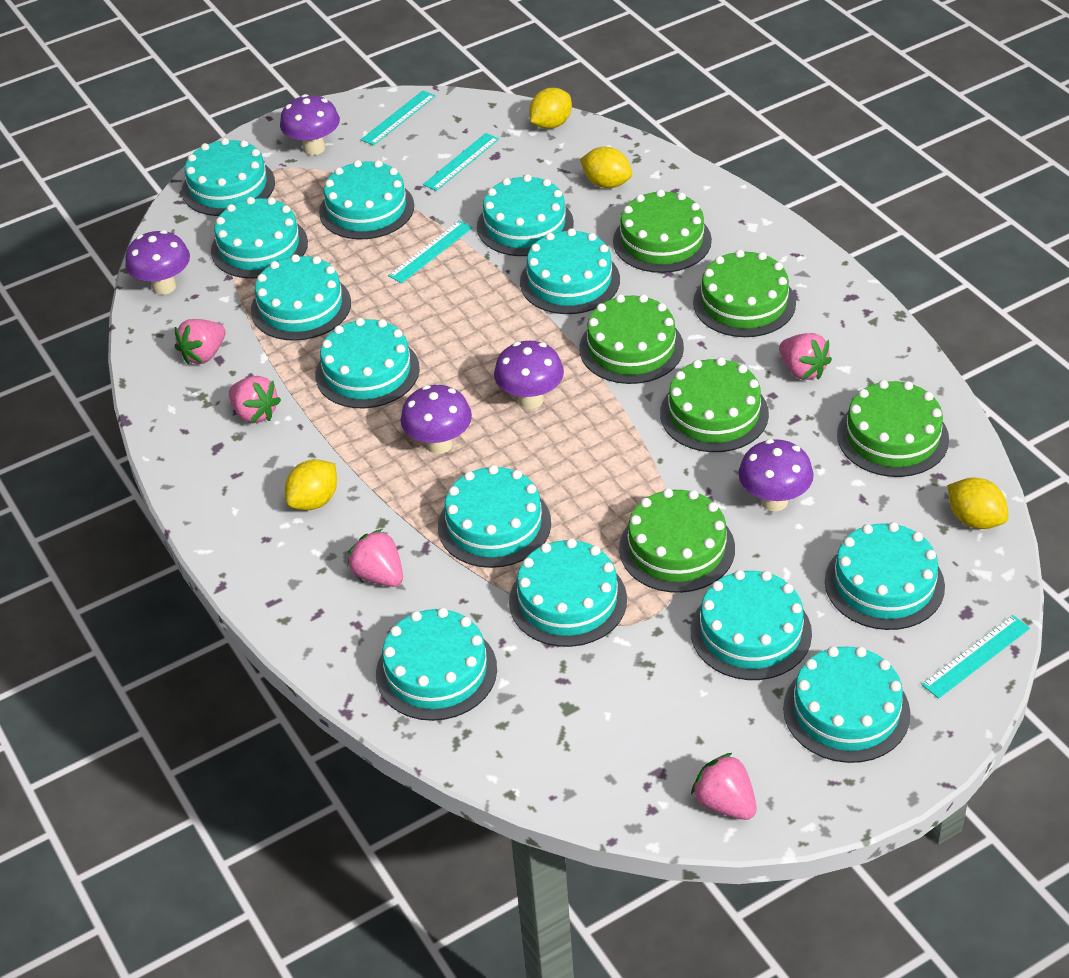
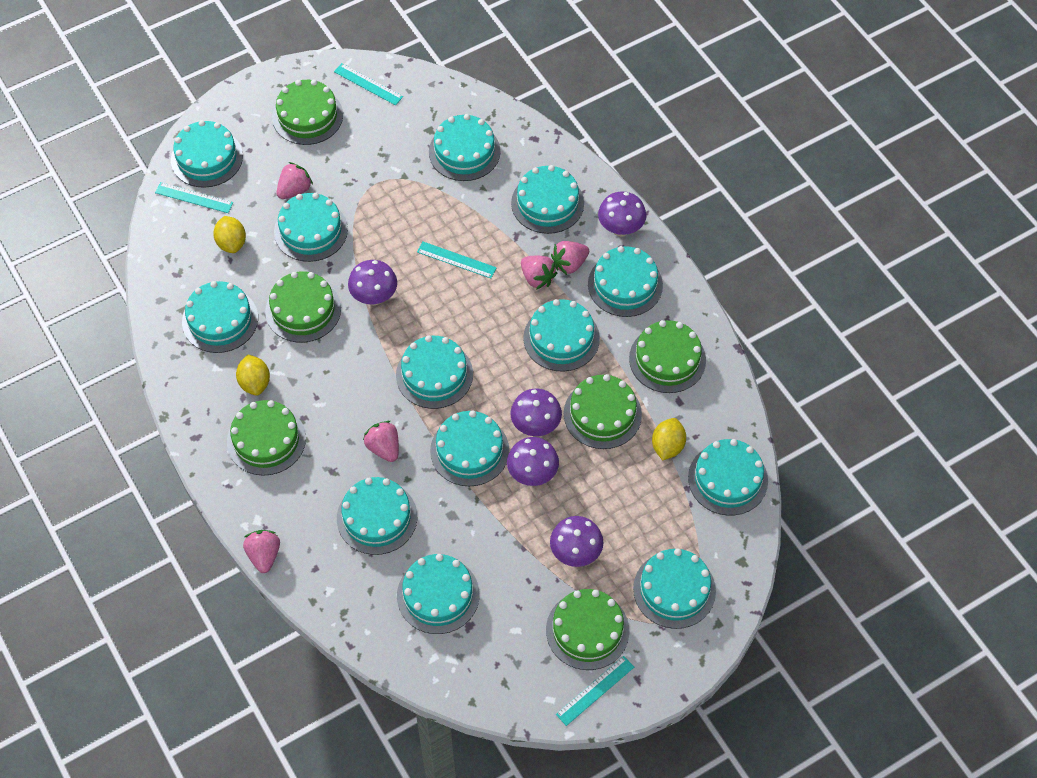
yellow lemon: 4 -> 3

